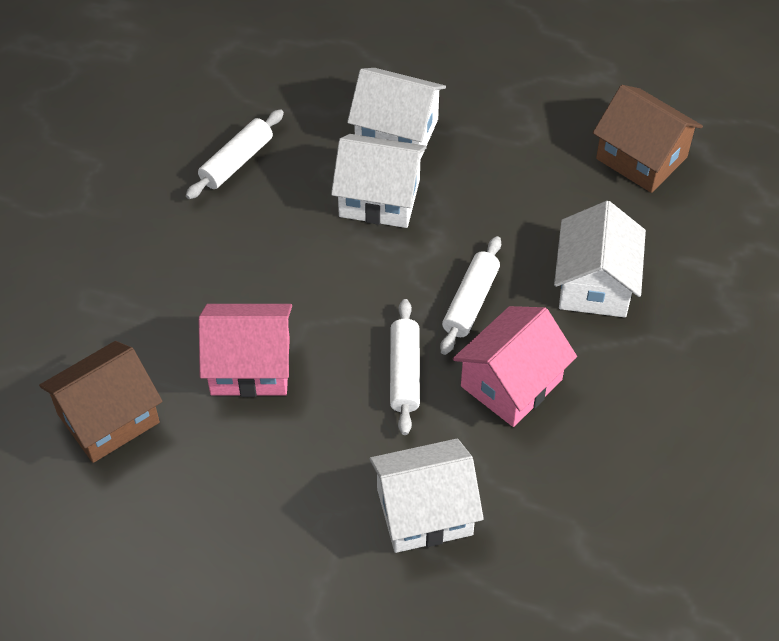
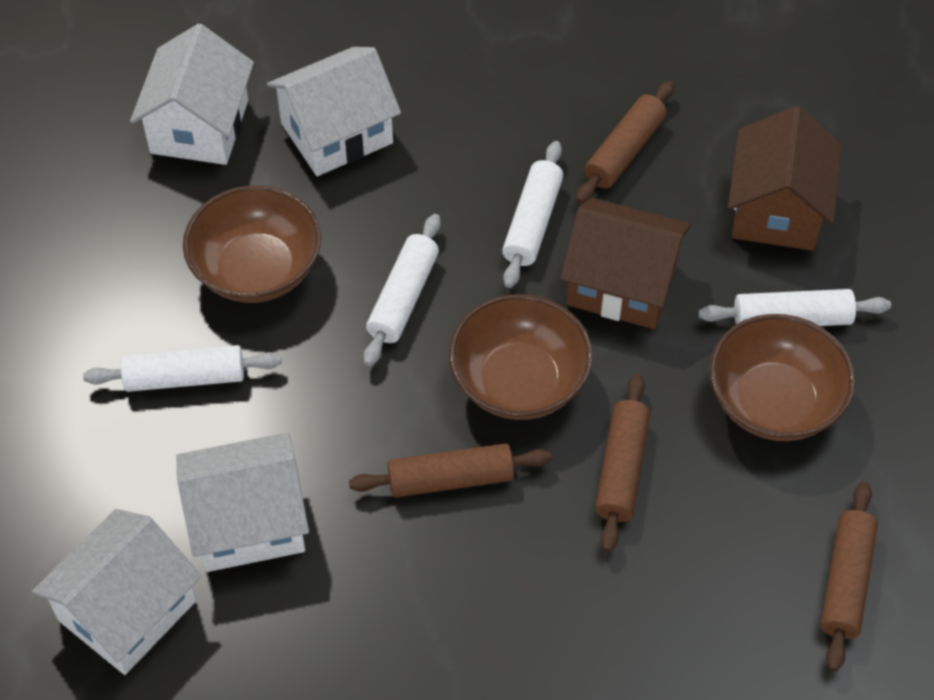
brown bowl: 0 -> 3
brown rolling pin: 0 -> 4
pink house: 2 -> 0
white rolling pin: 3 -> 4

